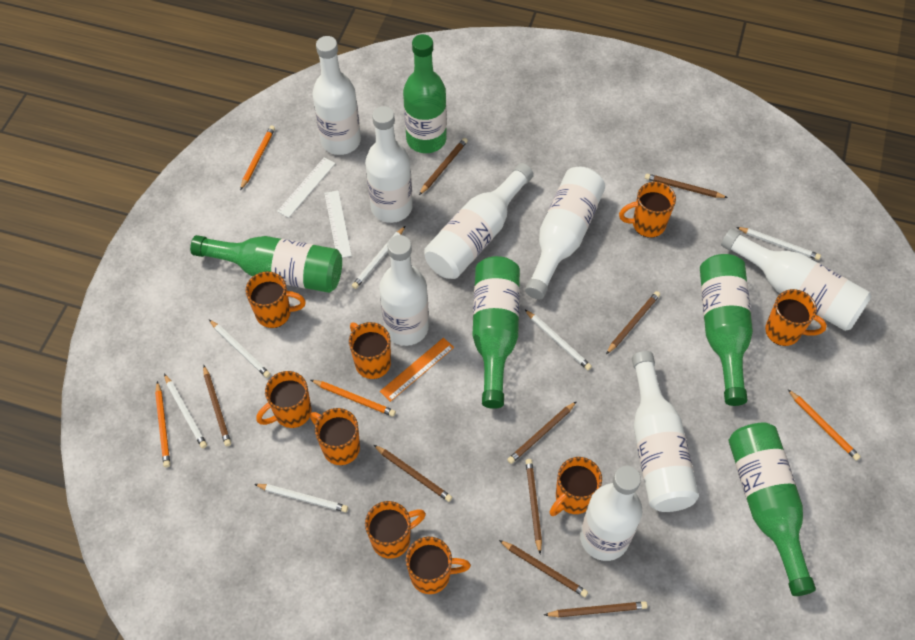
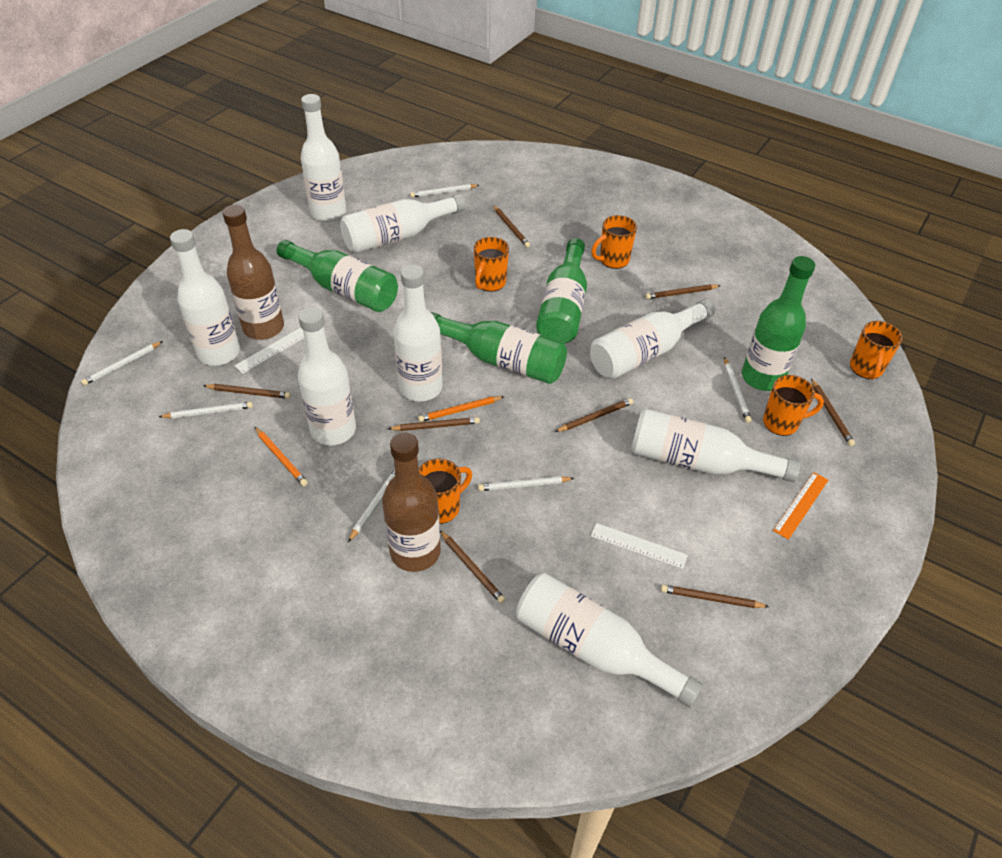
brown bottle: 0 -> 2
brown pencil: 9 -> 8
green bottle: 5 -> 4
orange mug: 9 -> 5
orange pencil: 4 -> 2

